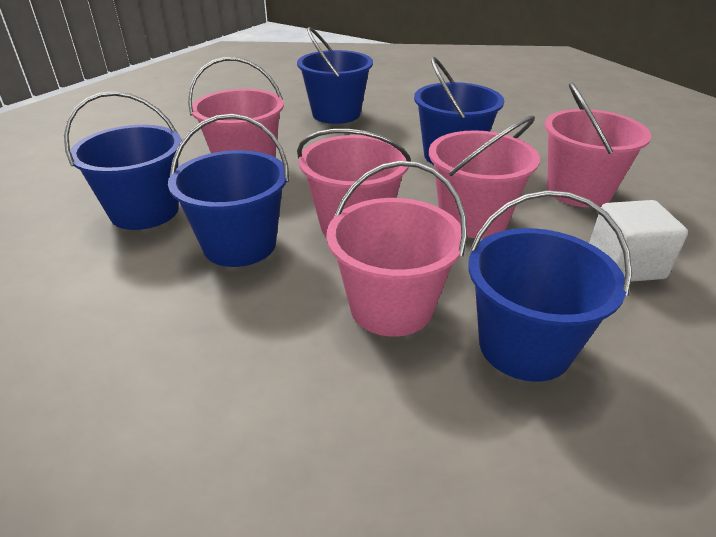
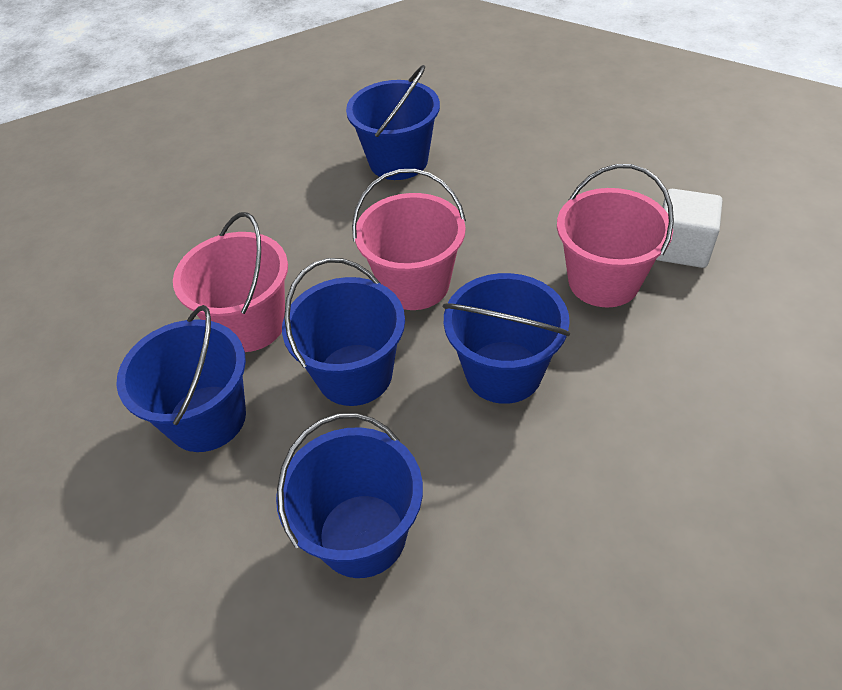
pink bucket: 5 -> 3

